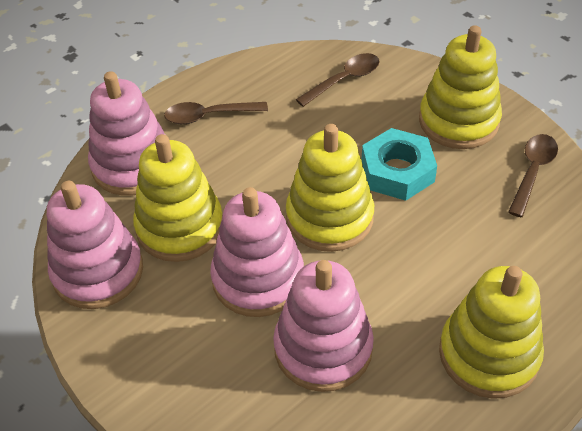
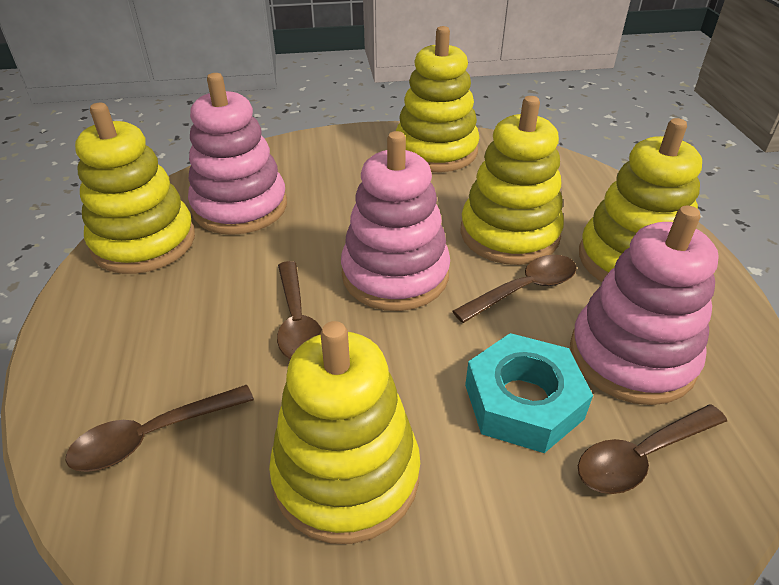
brown spoon: 3 -> 4
pink stacking toy: 4 -> 3
yellow stacking toy: 4 -> 5

